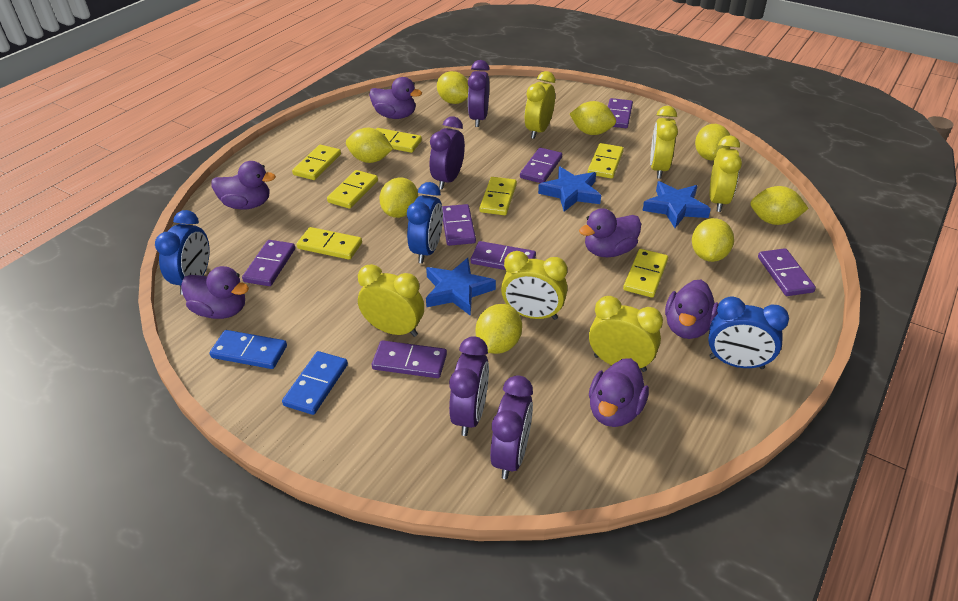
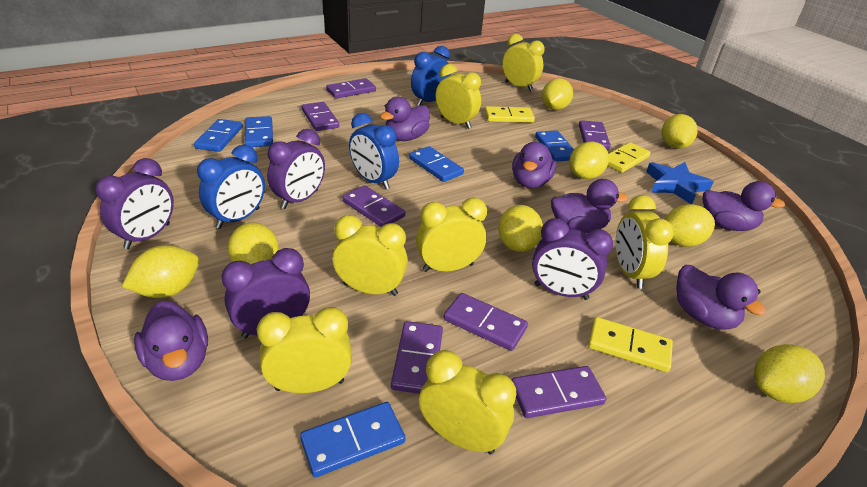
blue domino: 2 -> 5
blue star: 3 -> 1
yellow clock: 6 -> 7
yellow domino: 7 -> 3

